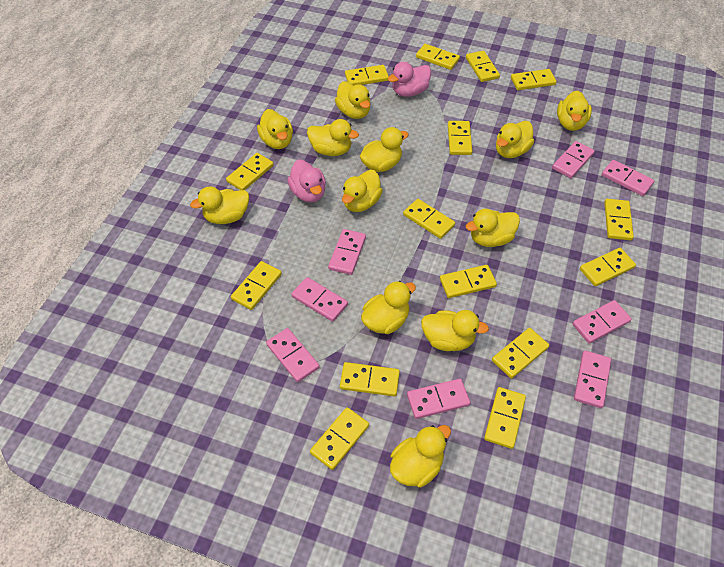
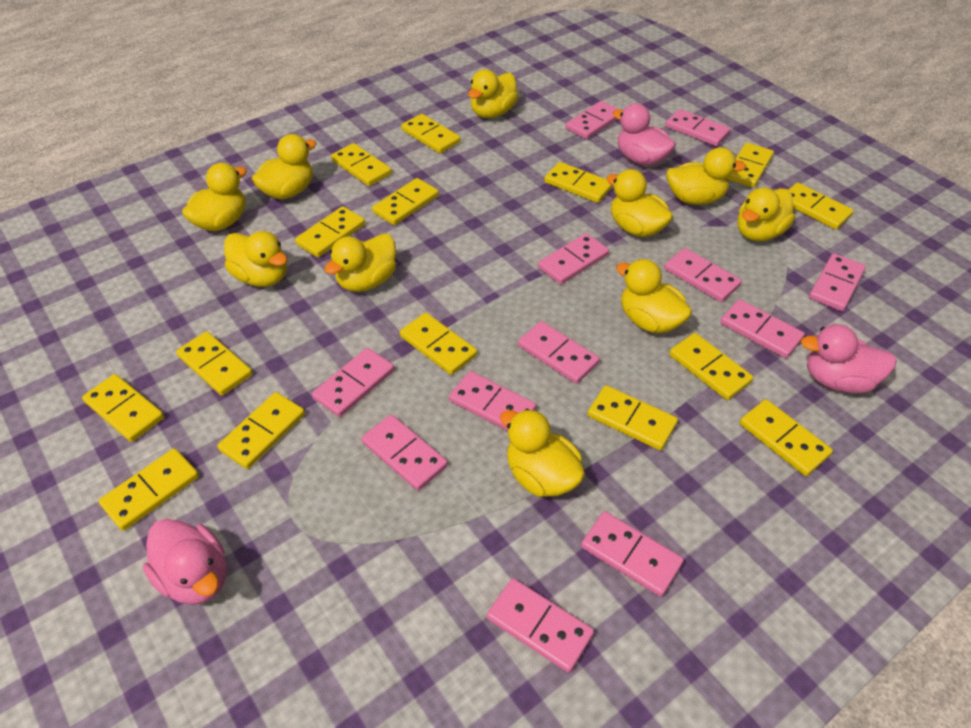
pink domino: 8 -> 12
pink duck: 2 -> 3
yellow duck: 12 -> 10

